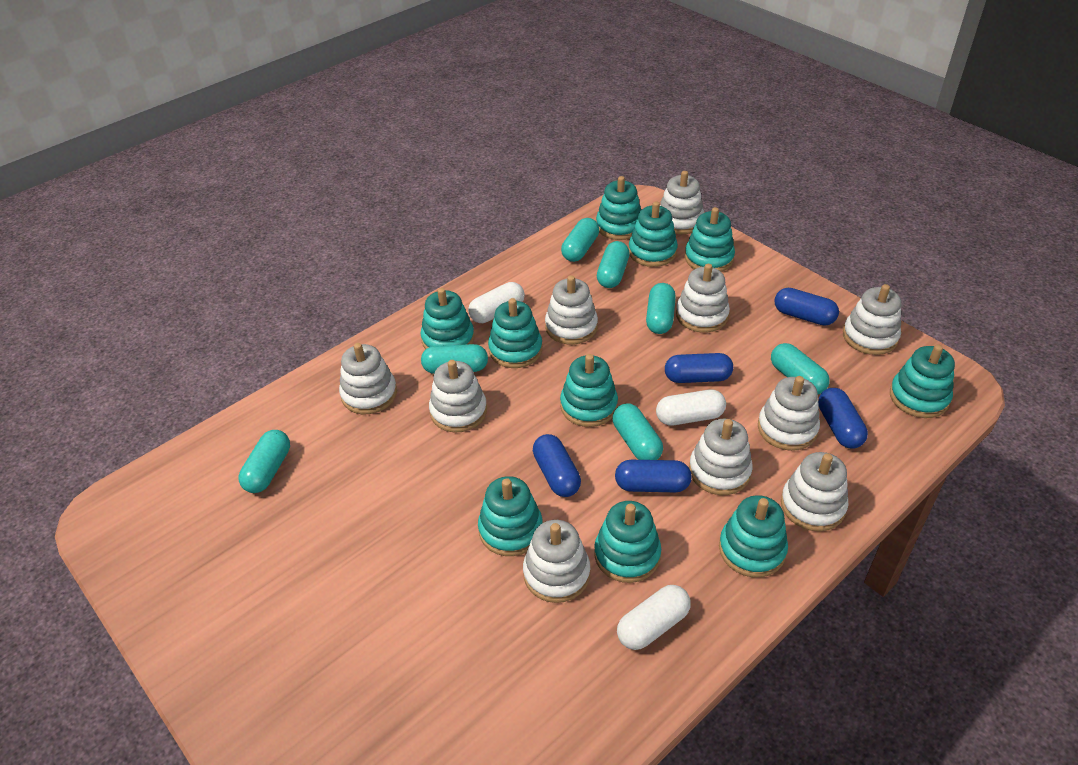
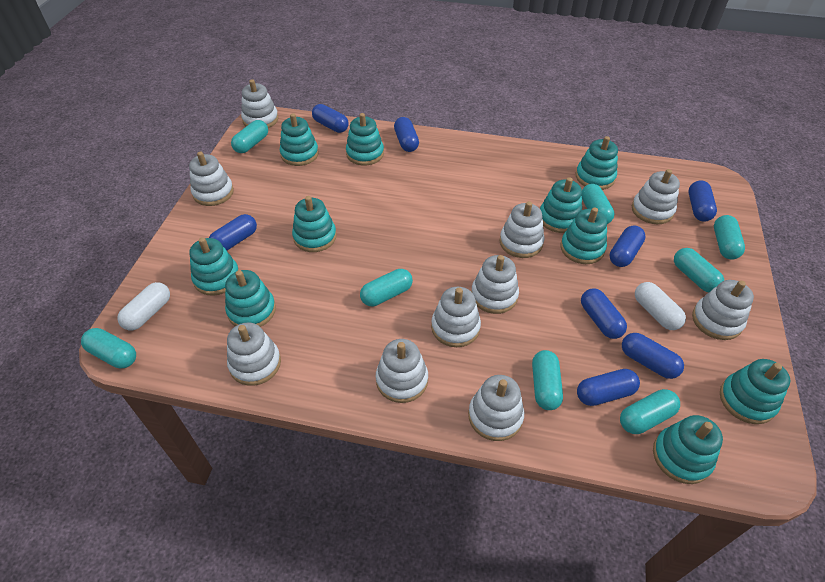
blue capsule: 5 -> 8
turquoise capsule: 7 -> 8
white capsule: 3 -> 2

